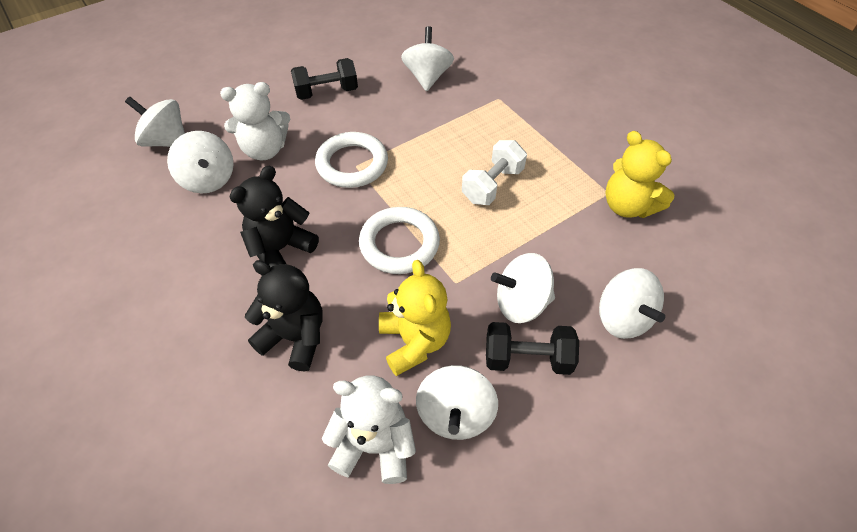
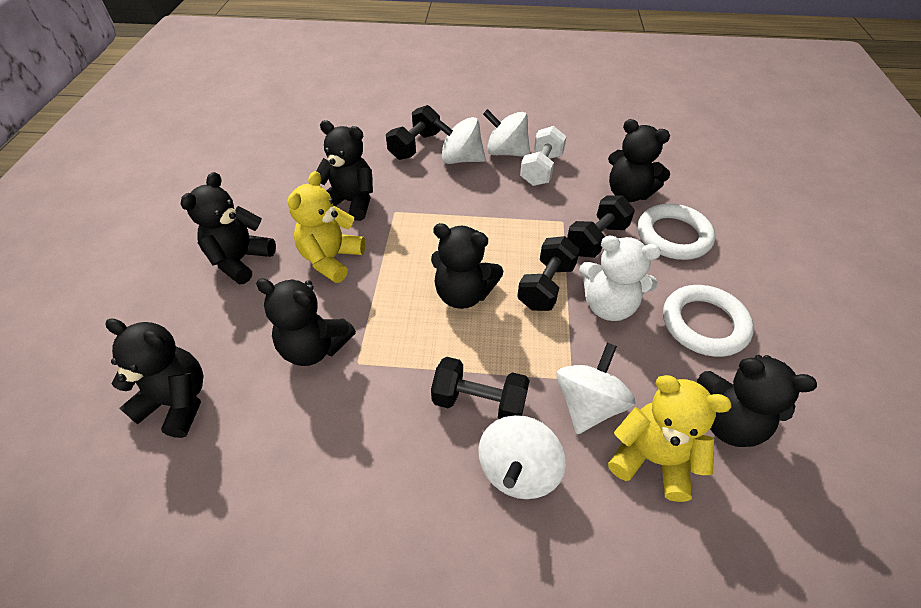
black dumbbell: 2 -> 4
black teddy bear: 2 -> 7
white spinning top: 6 -> 4
white teddy bear: 2 -> 1

